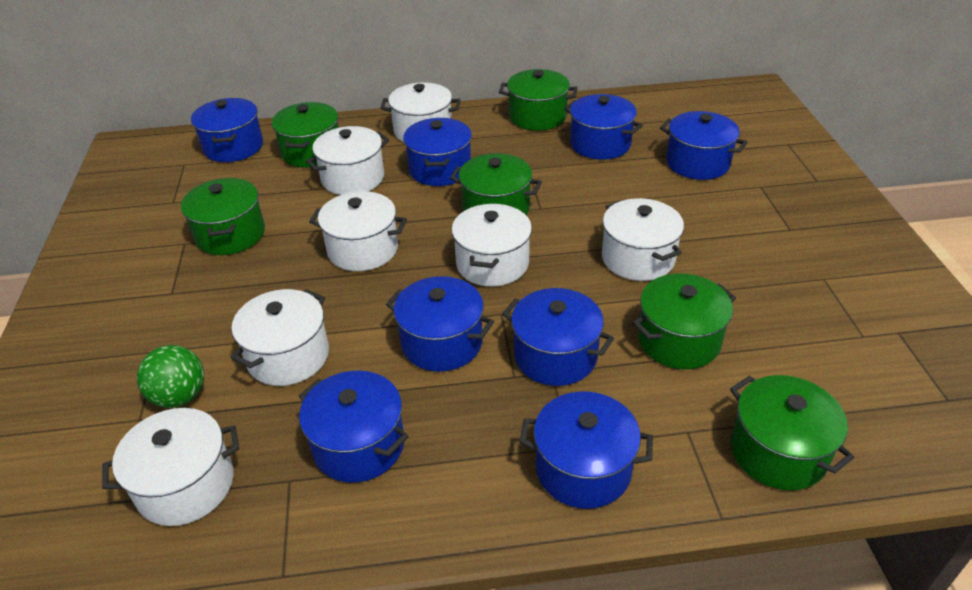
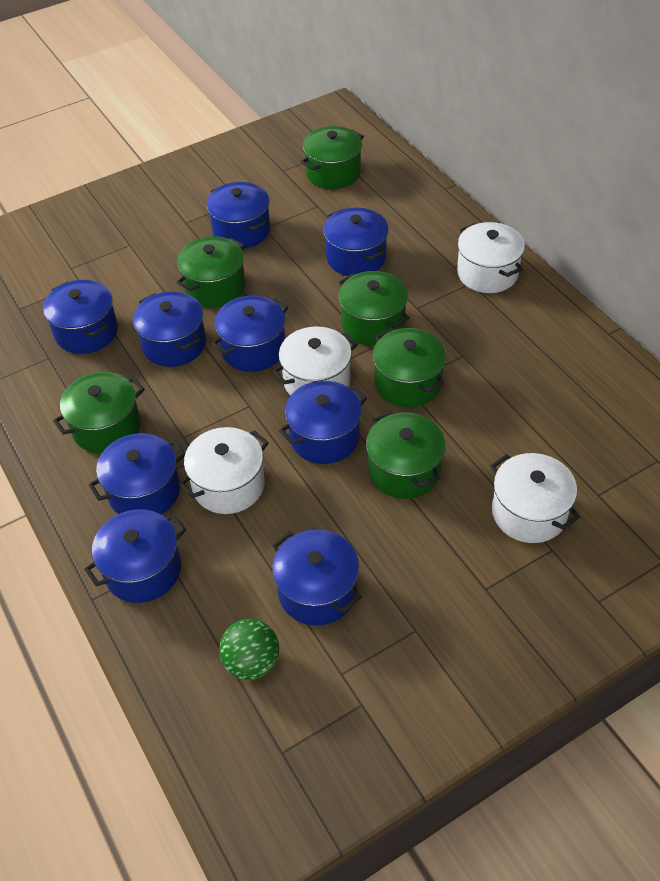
blue pot: 8 -> 9
white pot: 7 -> 4

